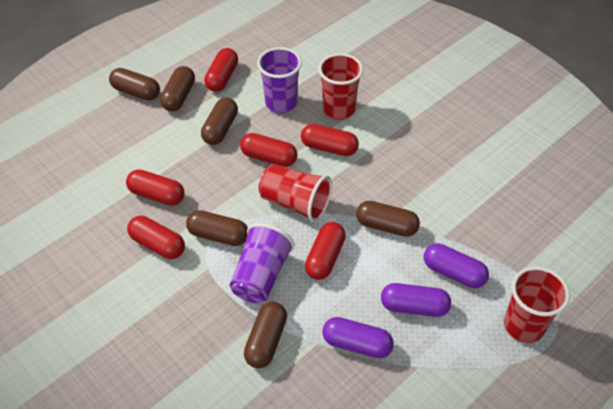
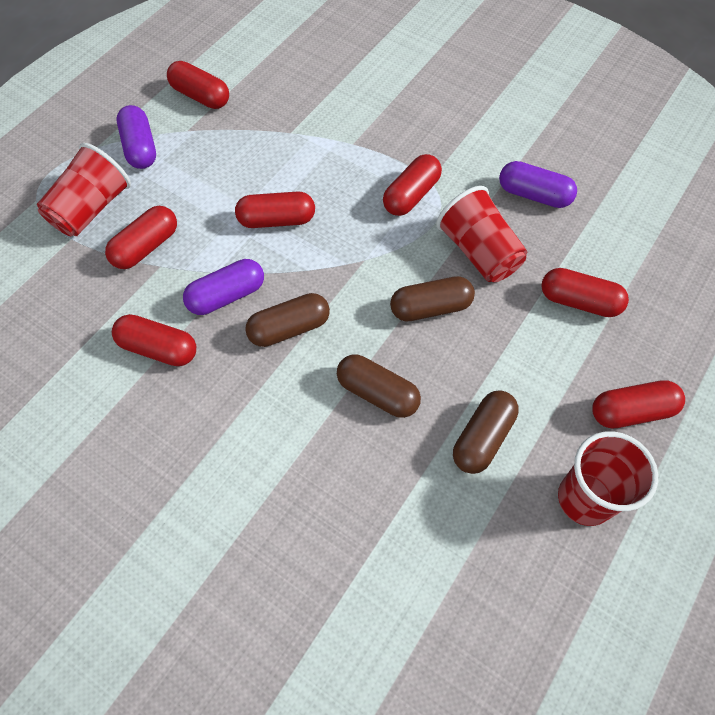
brown capsule: 6 -> 4
purple cup: 2 -> 0
red capsule: 6 -> 7

